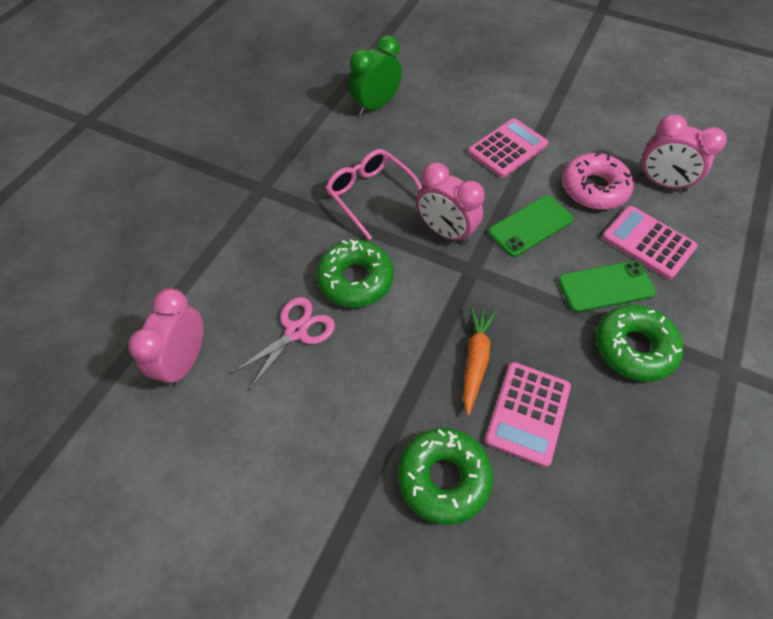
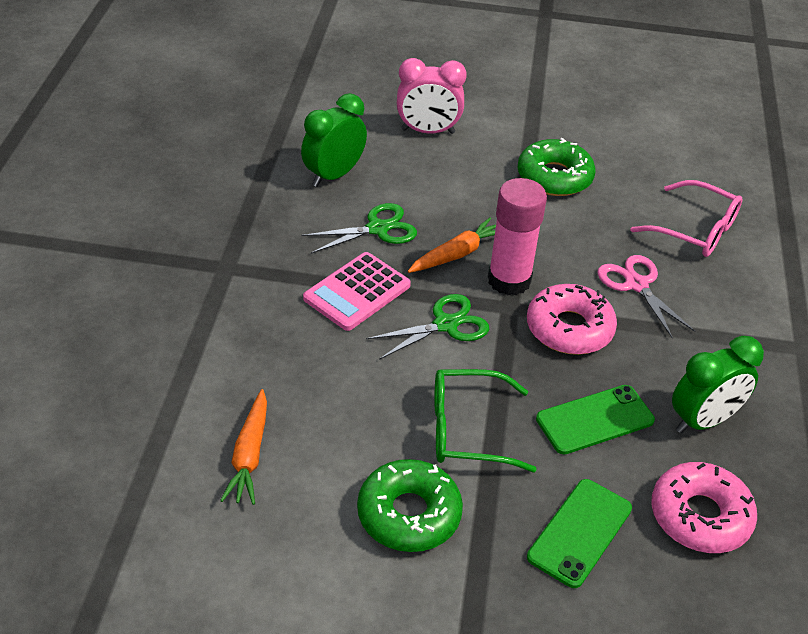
green clock: 1 -> 2
green donut: 3 -> 2
green glasses: 0 -> 1
green scissors: 0 -> 2
orange carrot: 1 -> 2
pink calculator: 3 -> 1
pink clock: 3 -> 1
pink donut: 1 -> 2
pink glue stick: 0 -> 1

